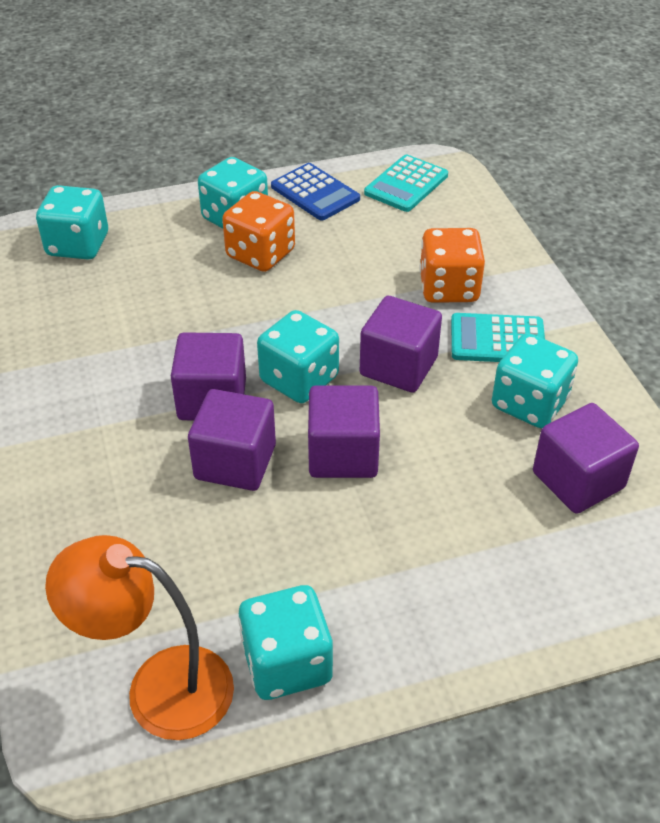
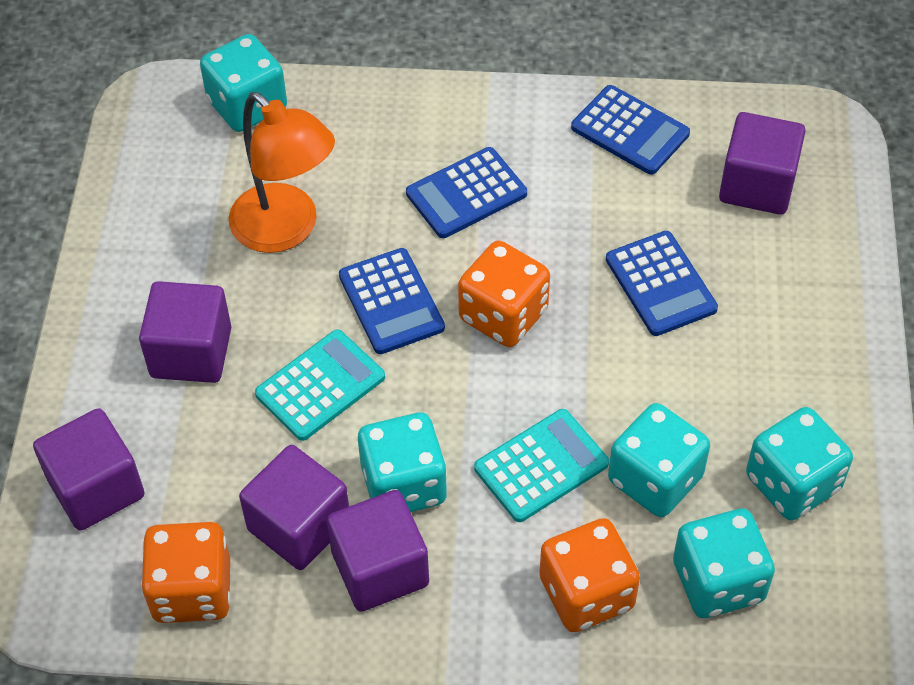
blue calculator: 1 -> 4
orange dice: 2 -> 3

